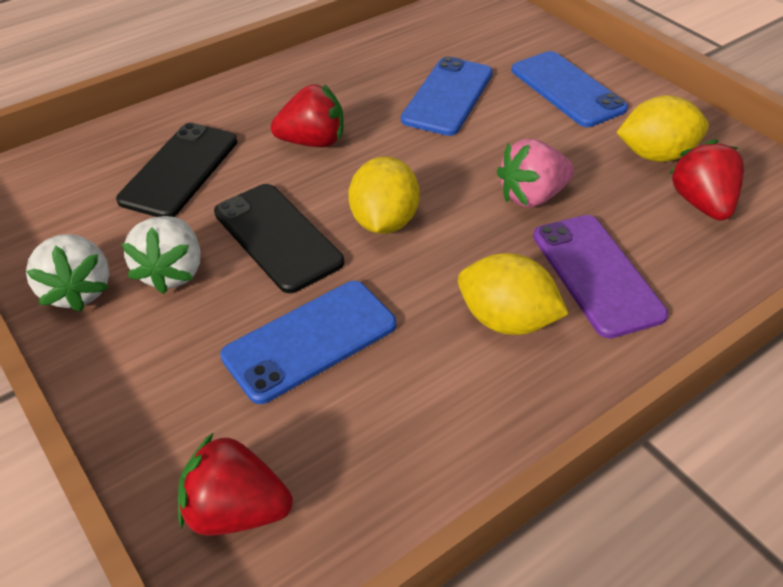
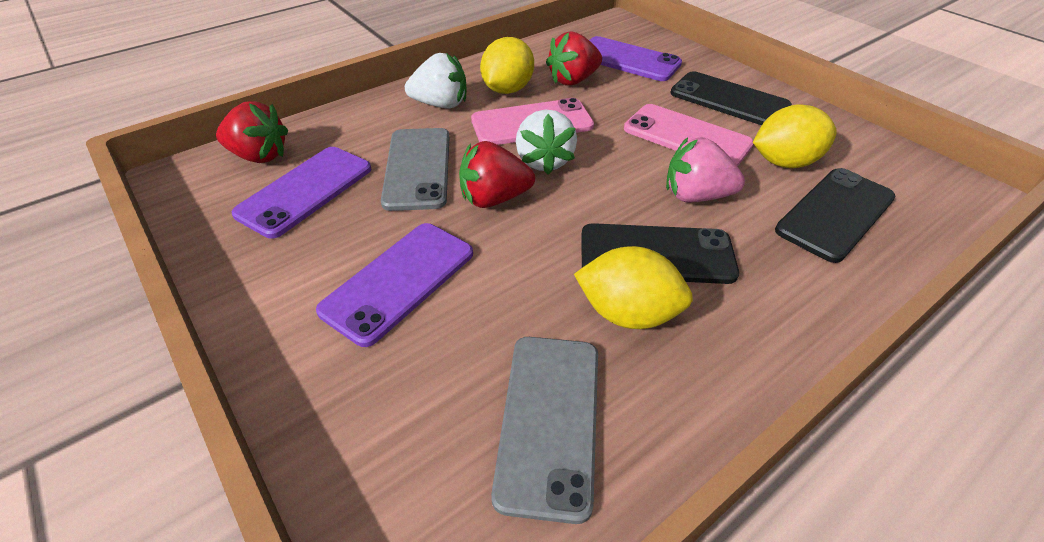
black phone: 2 -> 3
blue phone: 3 -> 0
grey phone: 0 -> 2
pink phone: 0 -> 2
purple phone: 1 -> 3

